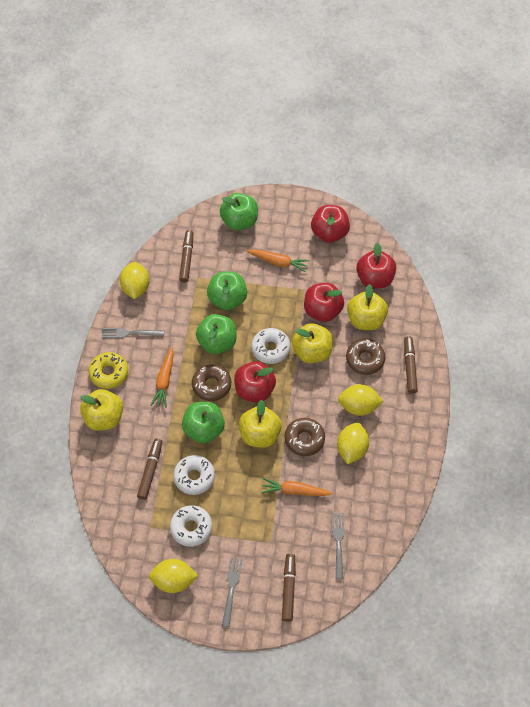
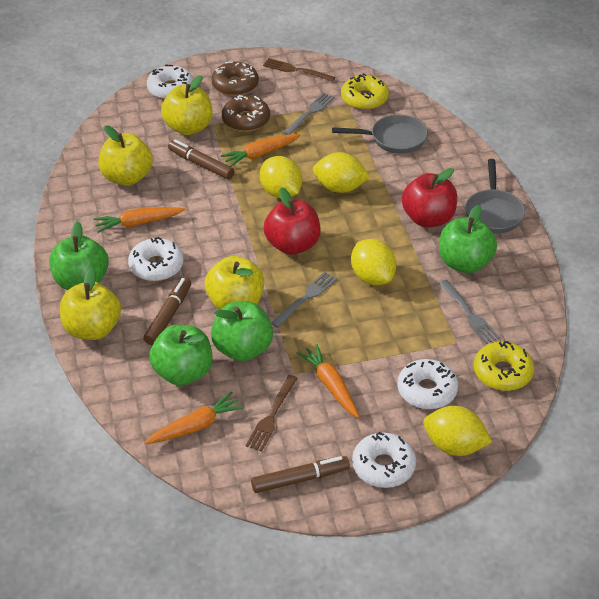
brown donut: 3 -> 2
brown fork: 0 -> 2
brown marker: 4 -> 3
grey pan: 0 -> 2
orange carrot: 3 -> 4
red apple: 4 -> 2
white donut: 3 -> 4
yellow donut: 1 -> 2

